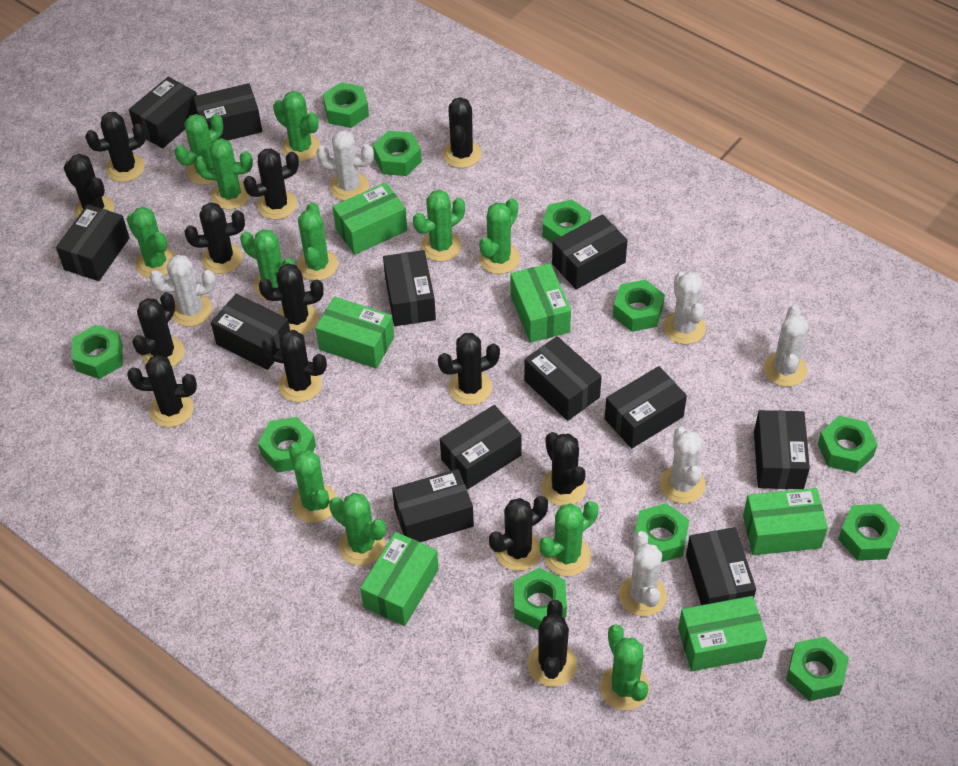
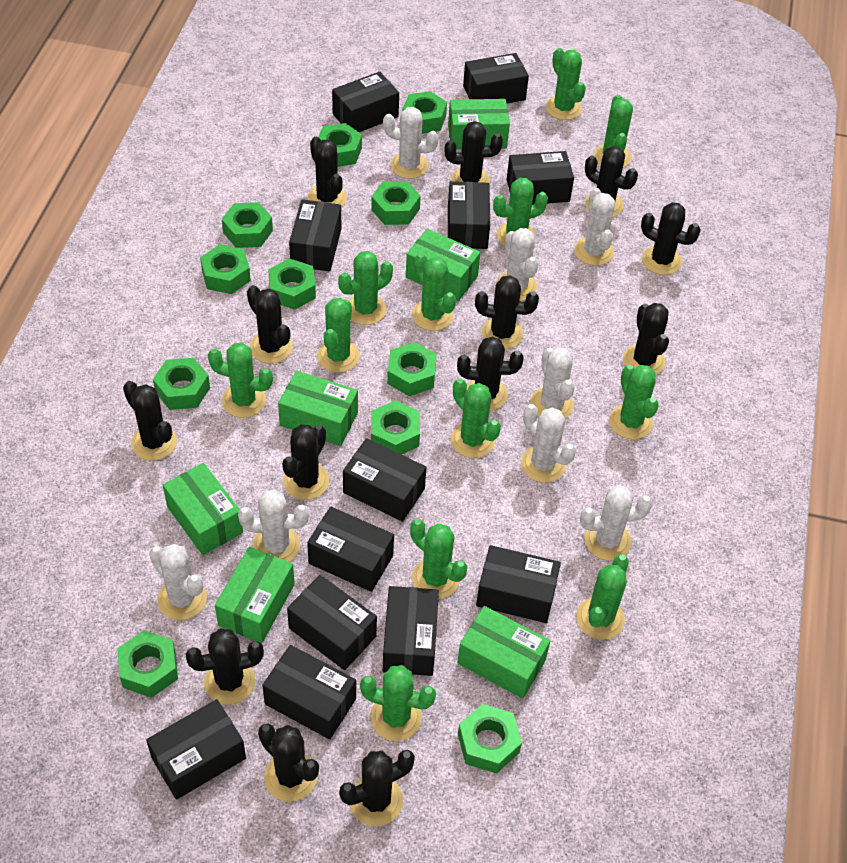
white cactus: 6 -> 8

